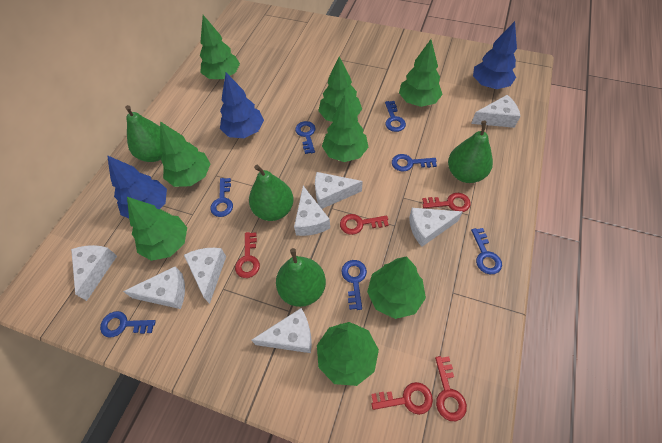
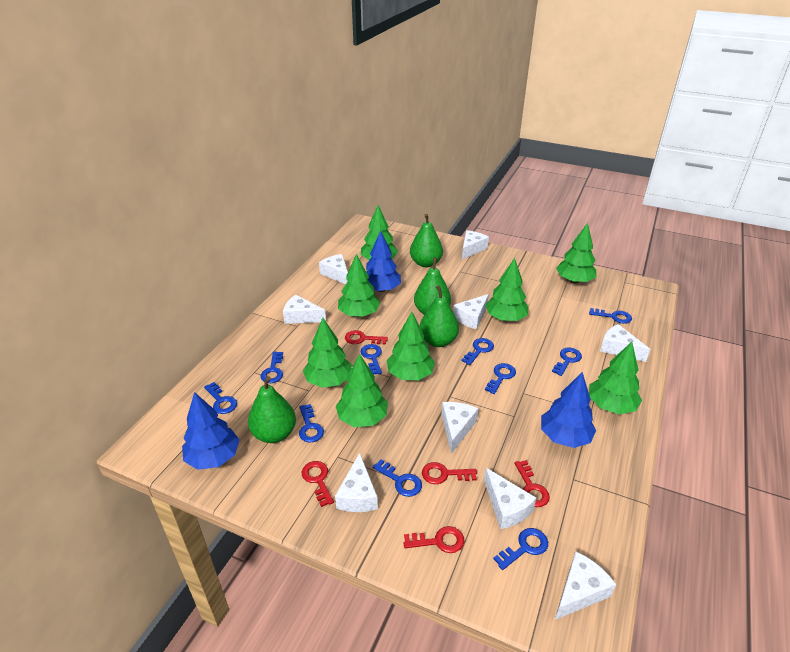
blue key: 7 -> 10
white cheese: 8 -> 9

